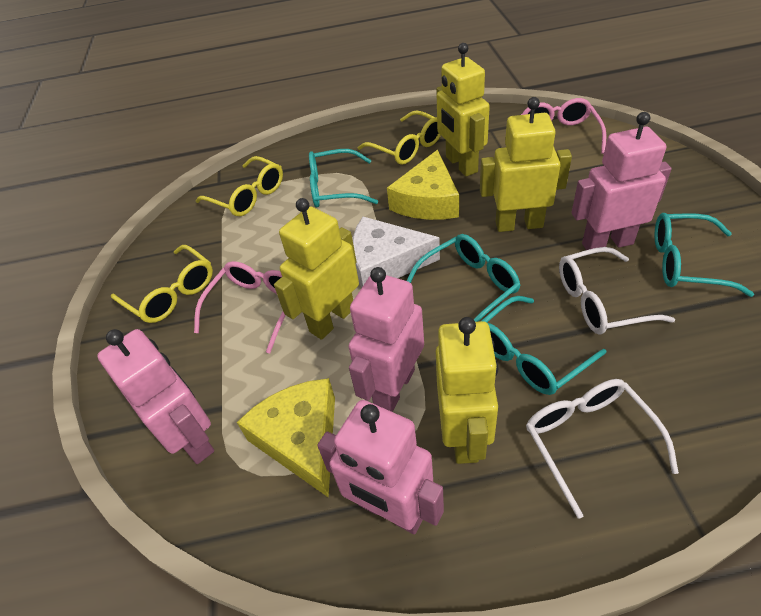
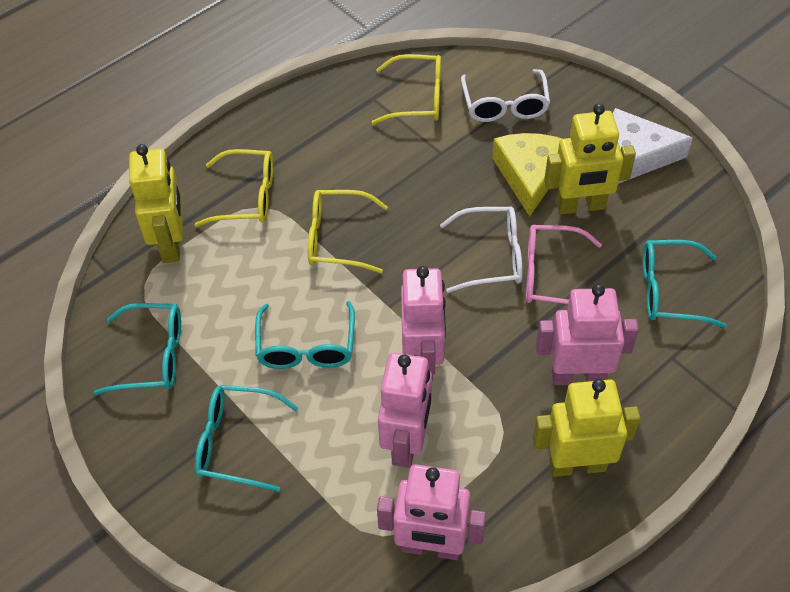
pink glasses: 2 -> 1
yellow cheese: 2 -> 1
yellow robot: 4 -> 3

